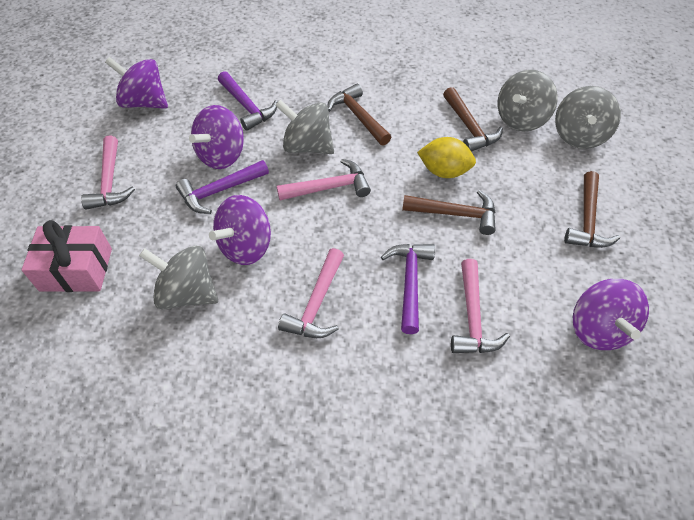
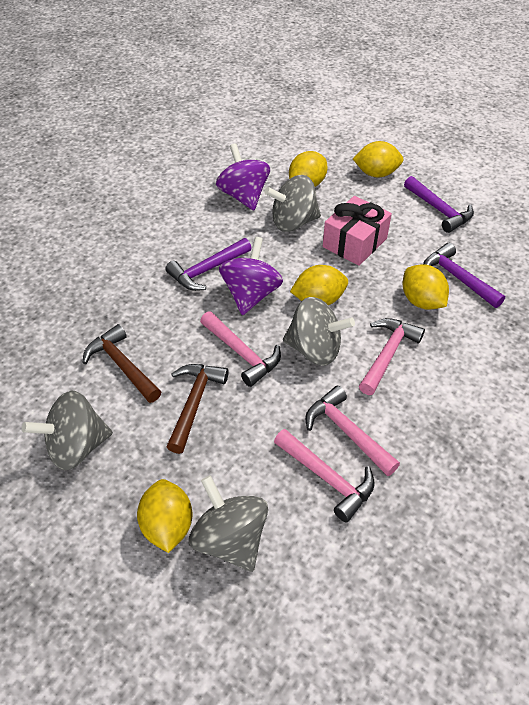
brown hammer: 4 -> 2
purple spinning top: 4 -> 2
yellow lemon: 1 -> 5

